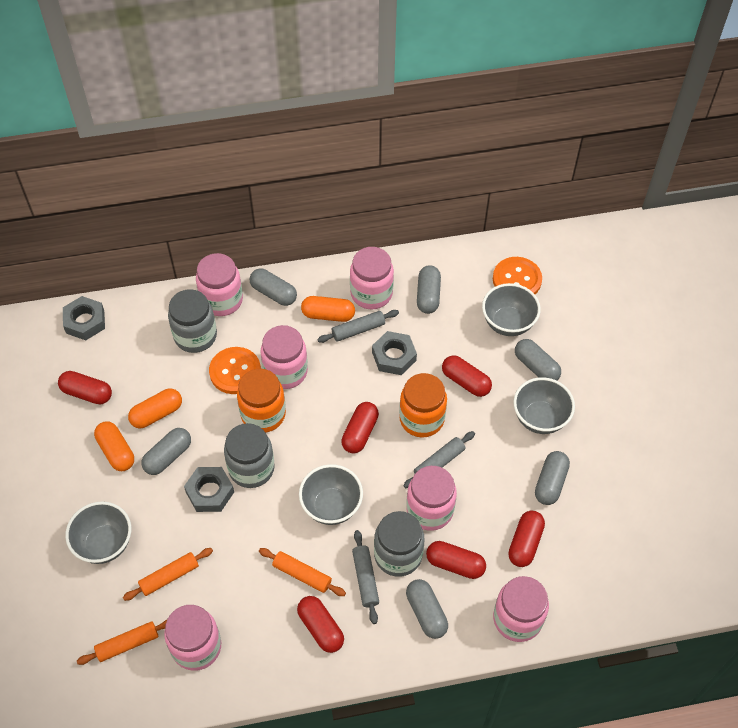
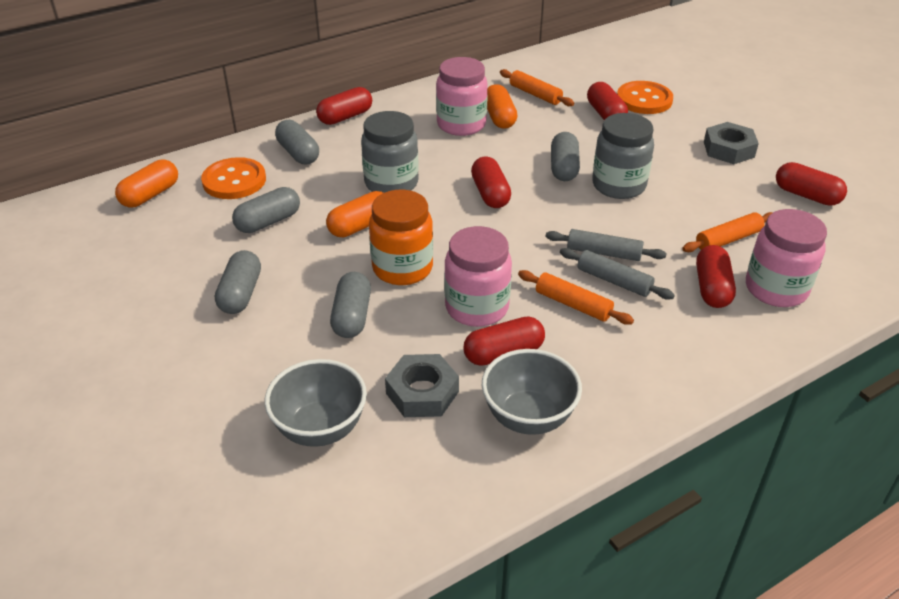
grey bowl: 4 -> 2
grey capsule: 6 -> 5
grey jar: 3 -> 2
grey nut: 3 -> 2
grey rolling pin: 3 -> 2
orange jar: 2 -> 1
pink jar: 6 -> 3

